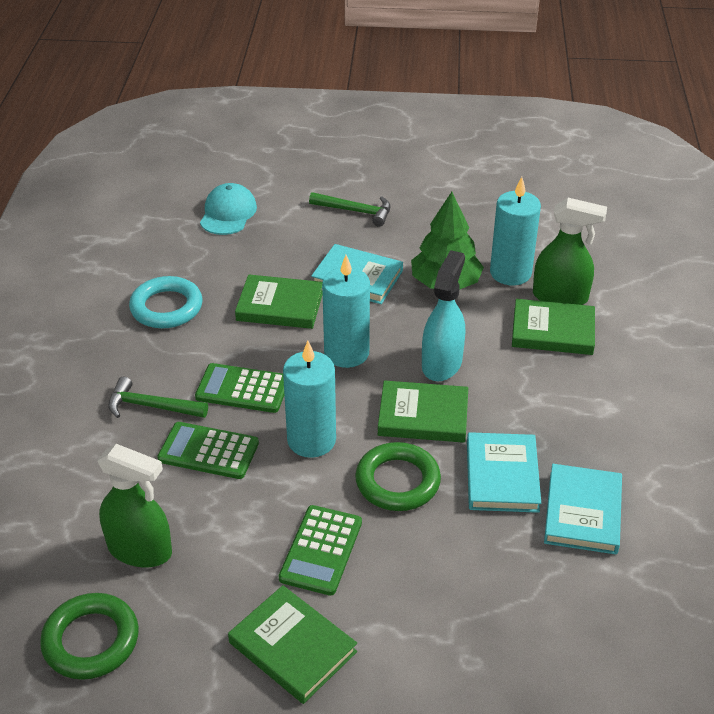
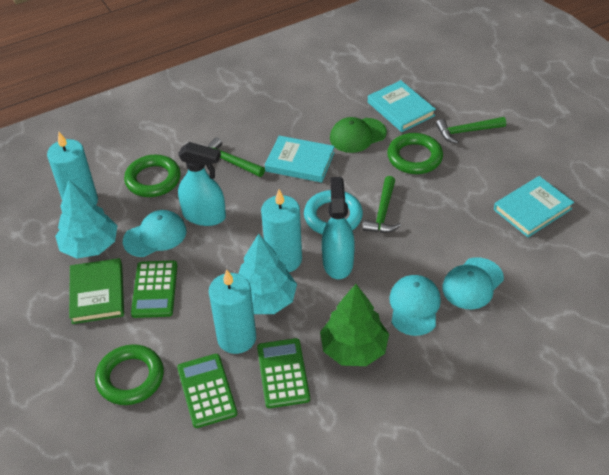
green book: 4 -> 1
green cap: 0 -> 1
green hammer: 2 -> 3
green ring: 2 -> 3
green spray bottle: 2 -> 0
turquoise cap: 1 -> 3
turquoise spray bottle: 1 -> 2
turquoise tree: 0 -> 2

